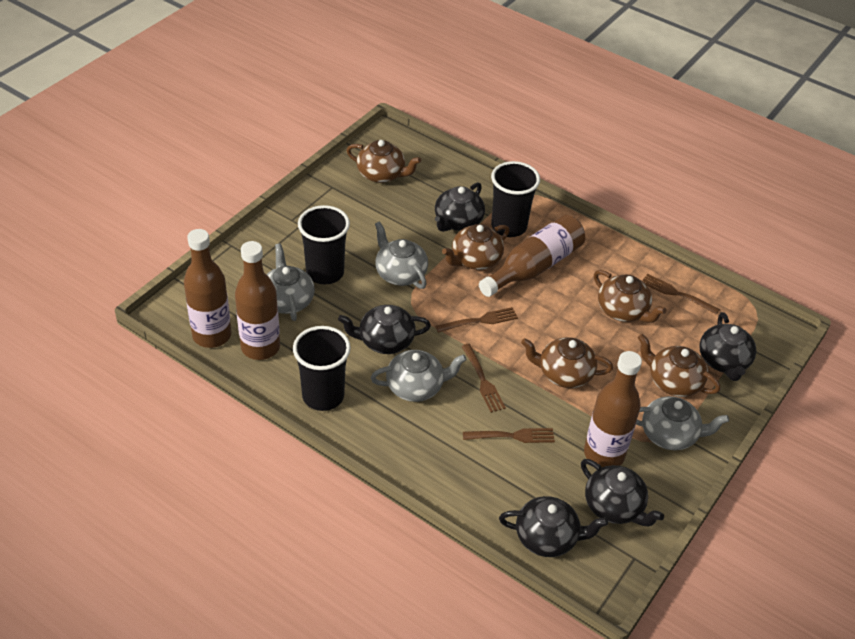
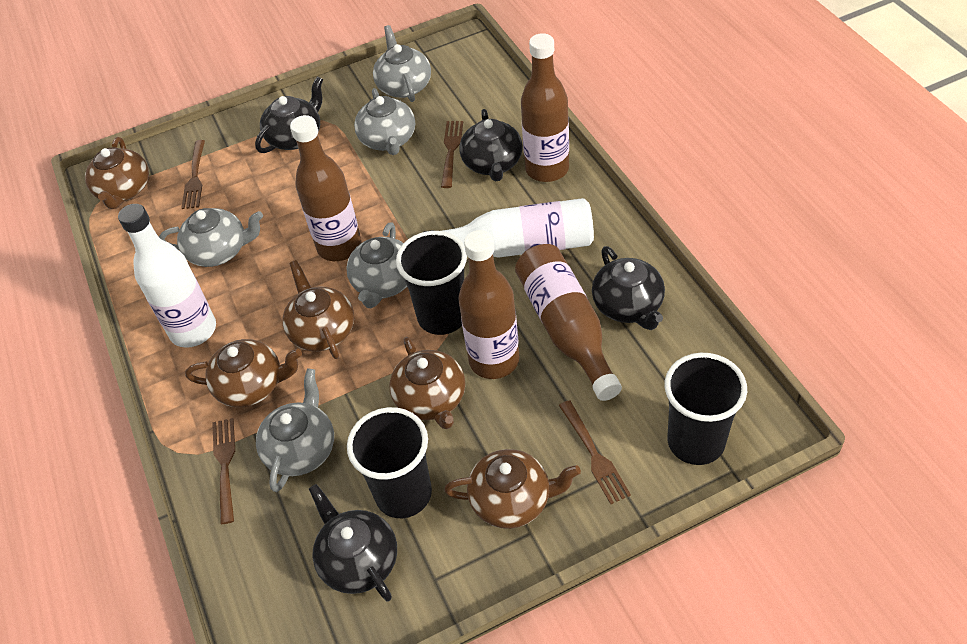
black teapot: 5 -> 4
grey teapot: 4 -> 5
white bottle: 0 -> 2

